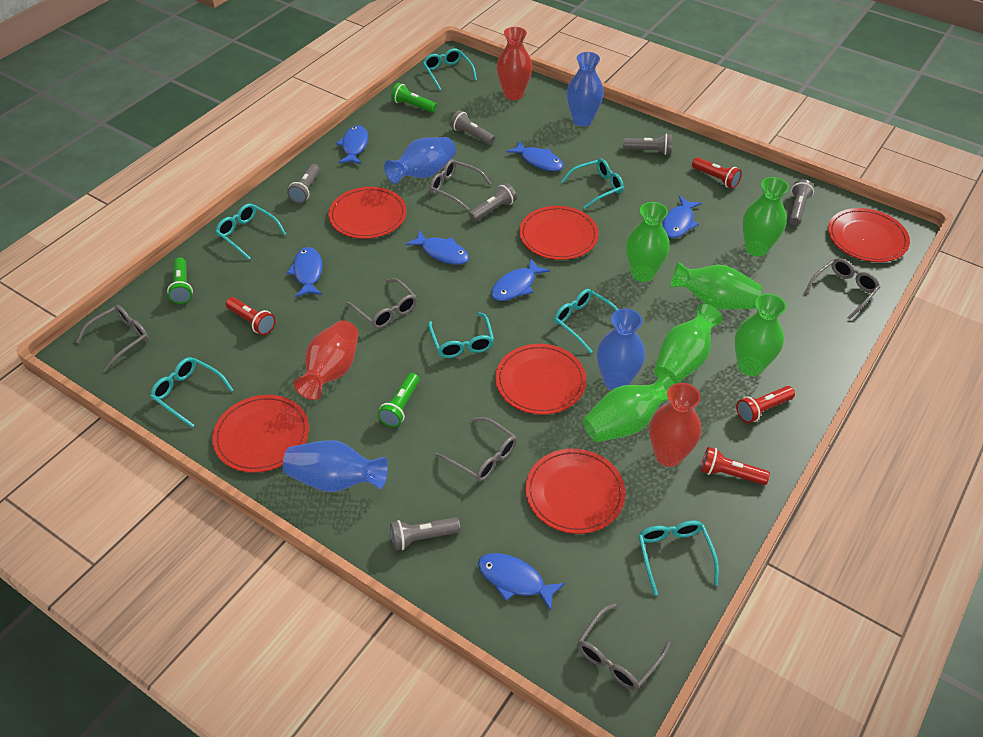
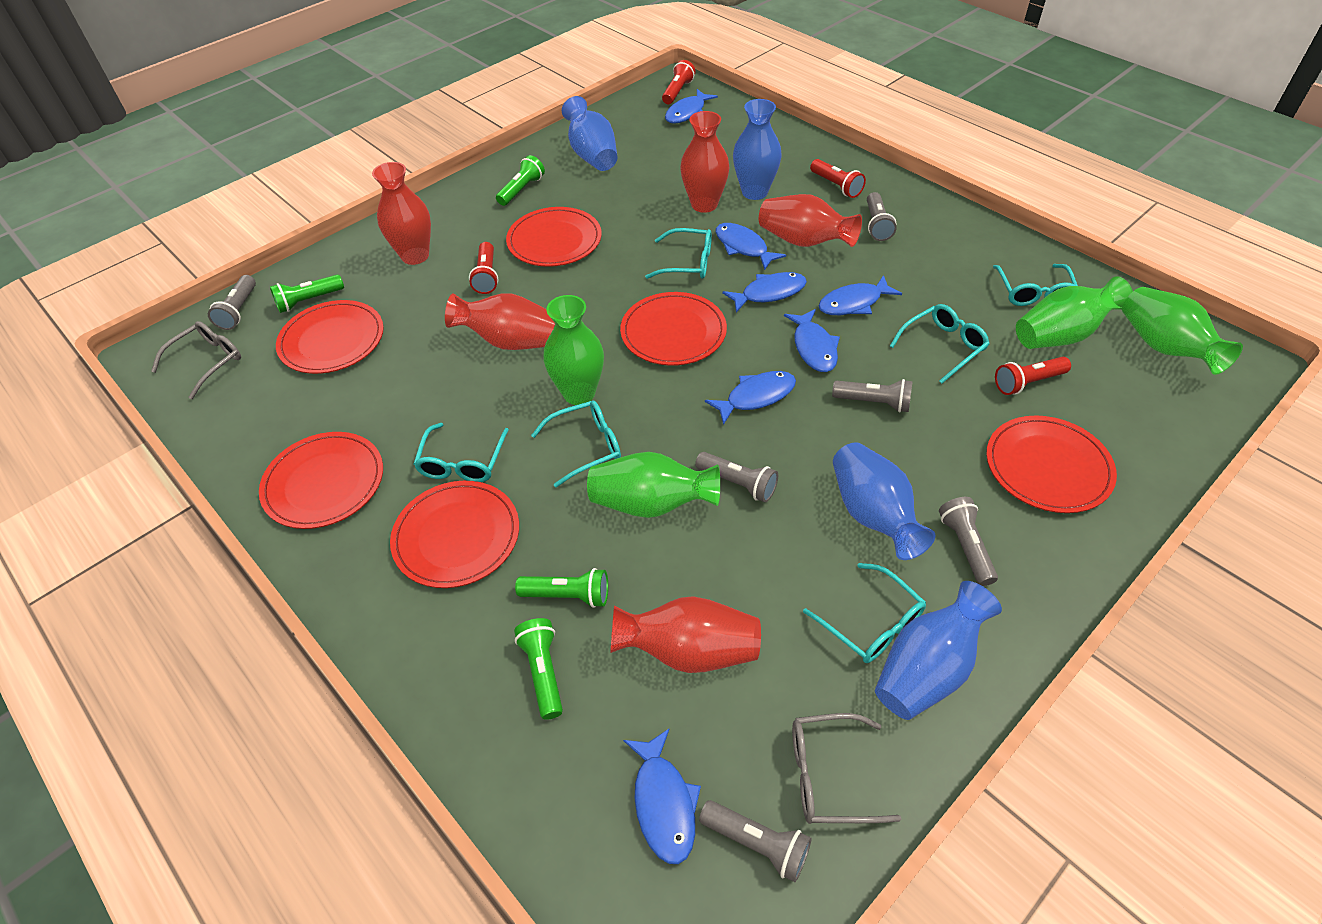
green flashlight: 3 -> 4
green vase: 6 -> 4
grey glasses: 6 -> 2
red vase: 3 -> 5
turquoise glasses: 7 -> 6

